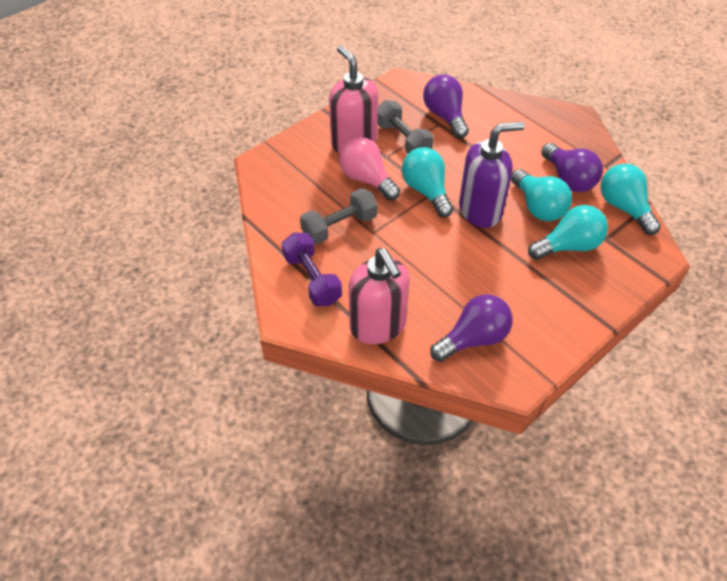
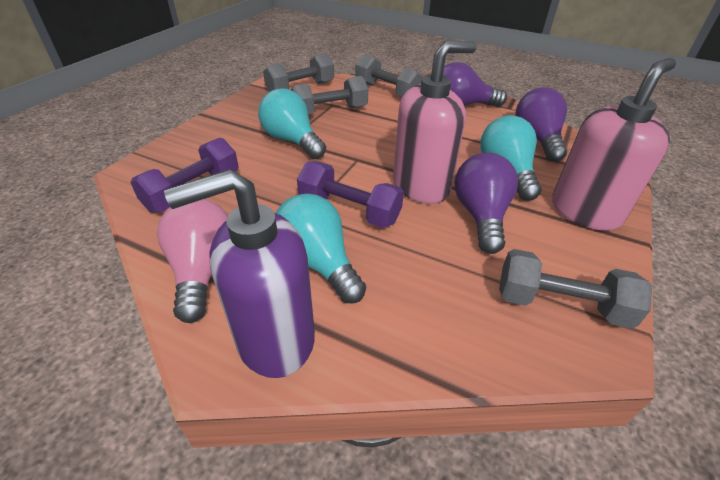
grey dumbbell: 2 -> 4
purple dumbbell: 1 -> 2
turquoise light bulb: 4 -> 3

